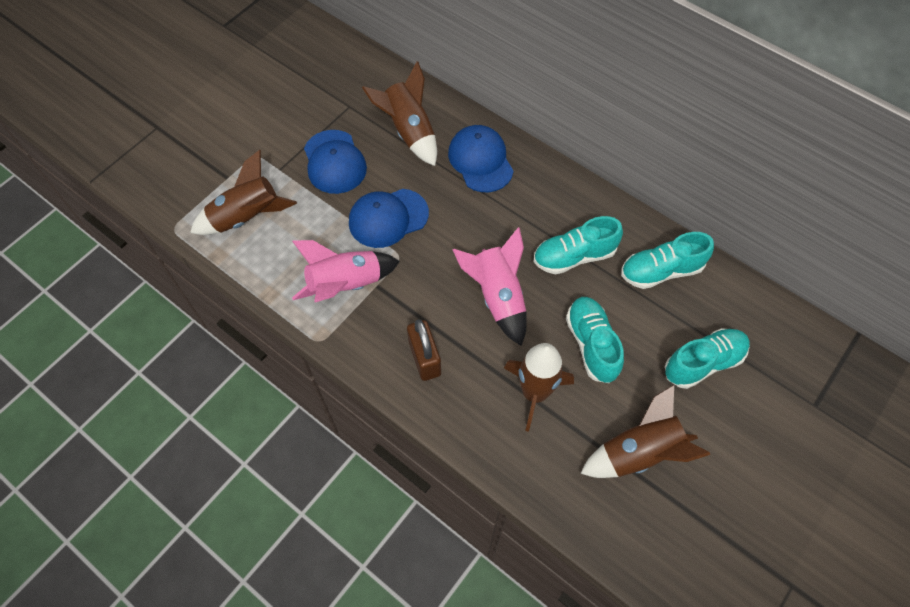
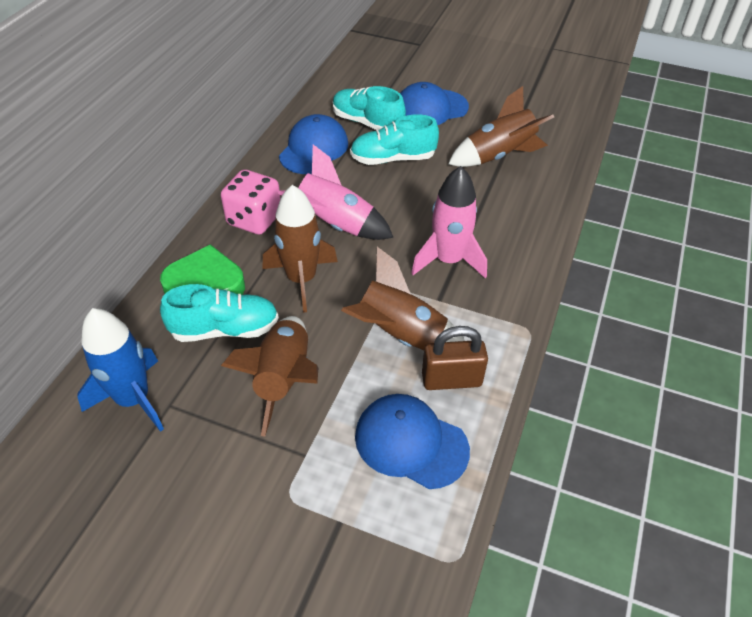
blue rocket: 0 -> 1
green heart: 0 -> 1
pink dice: 0 -> 1
turquoise shoe: 4 -> 3

